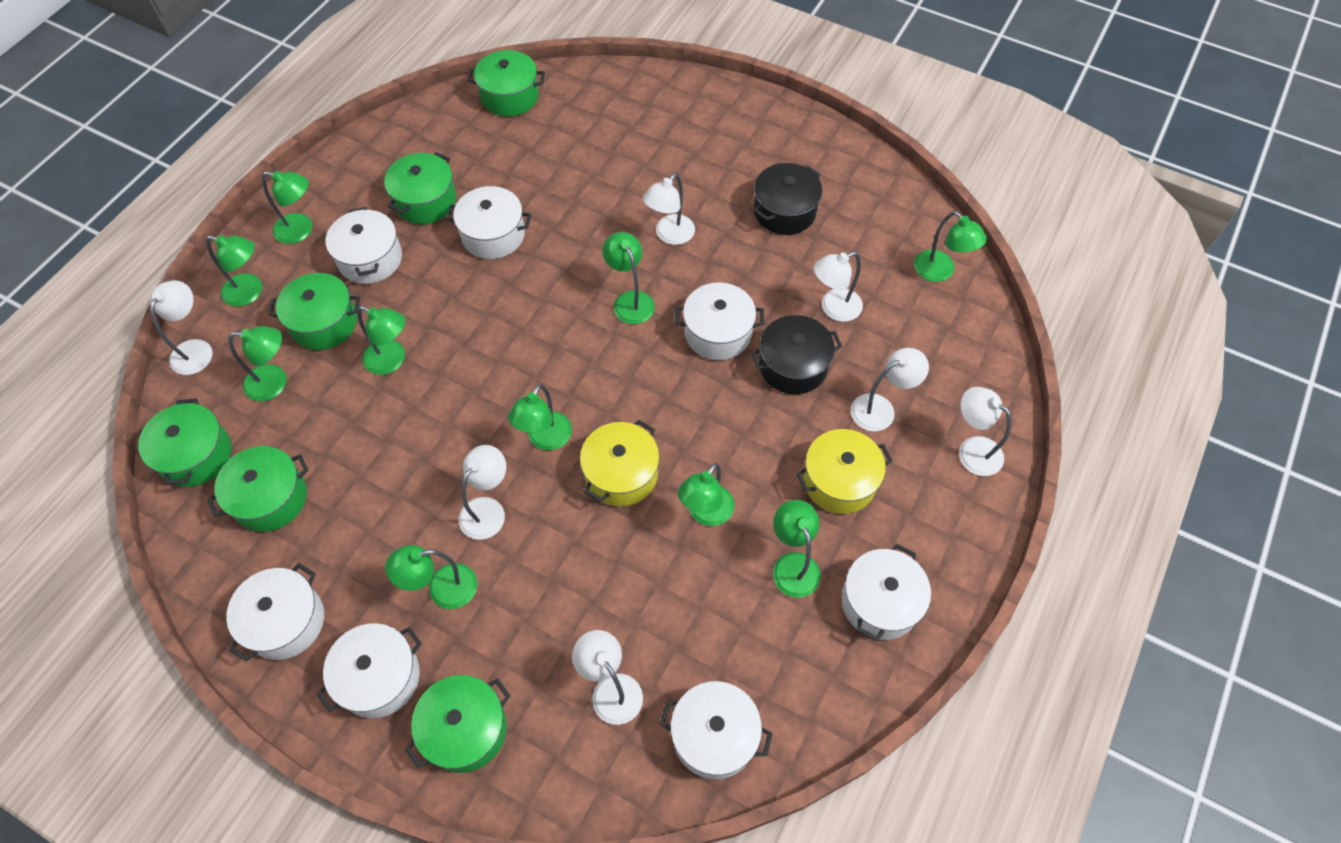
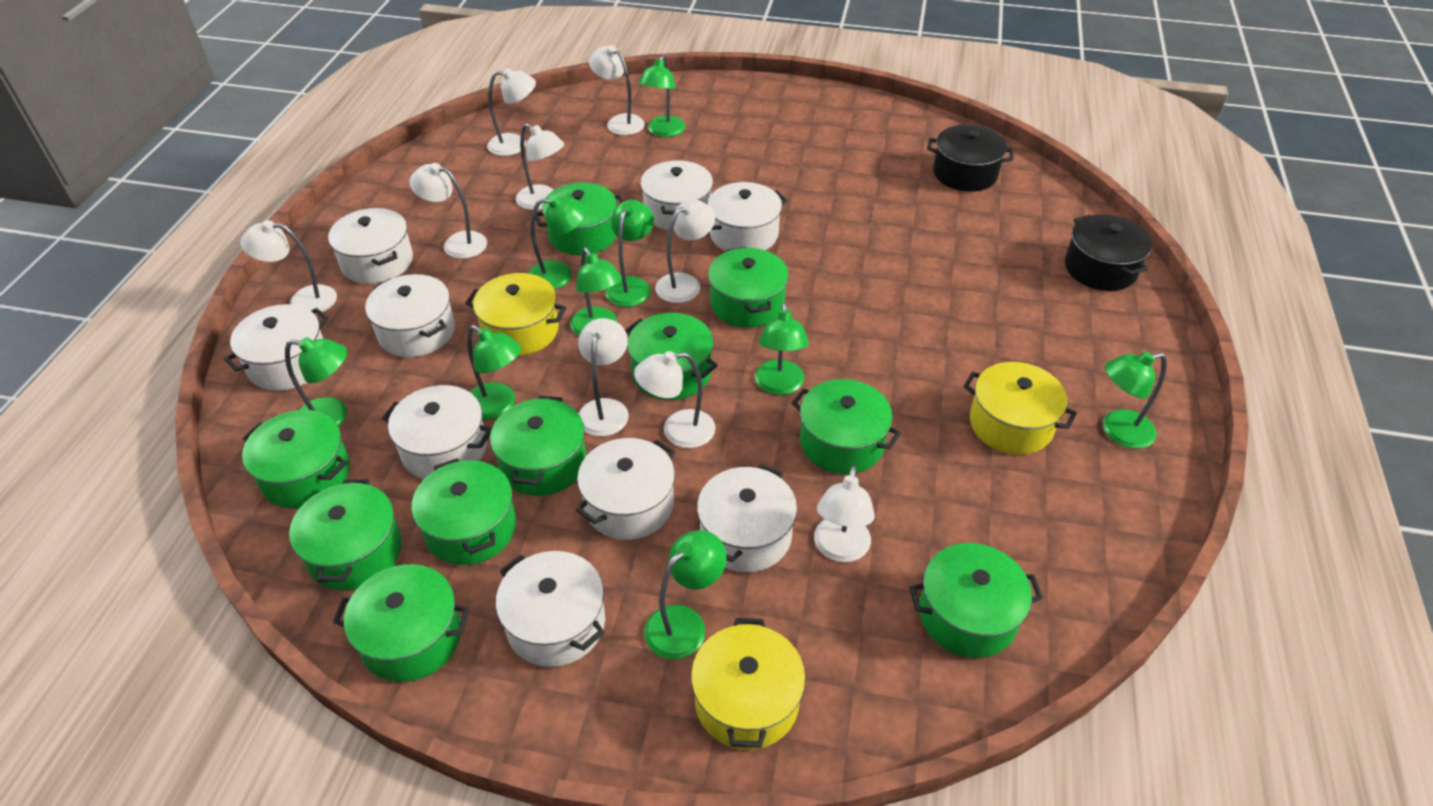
green lamp: 10 -> 9
green pot: 6 -> 10
white lamp: 7 -> 9
white pot: 7 -> 9
yellow pot: 2 -> 3

